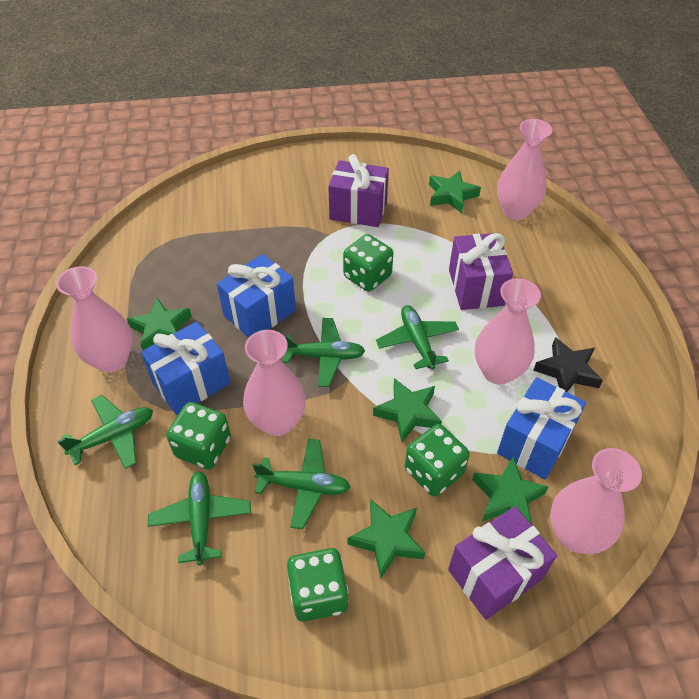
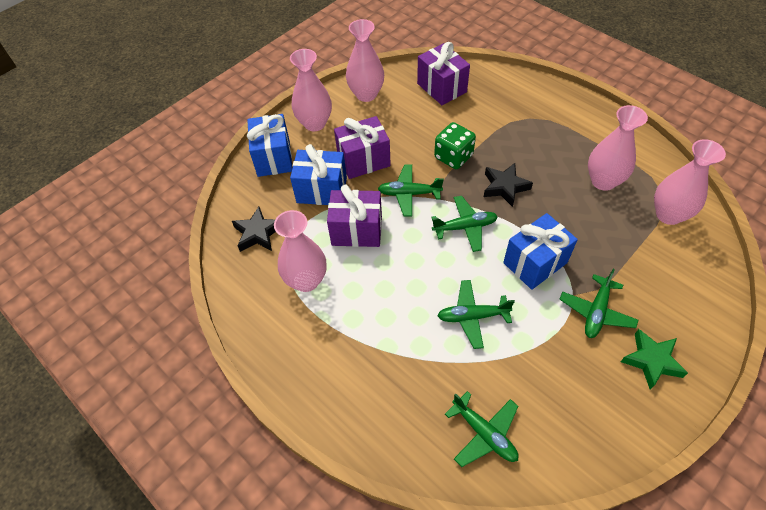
black star: 1 -> 2
green dice: 4 -> 1
green star: 5 -> 1

